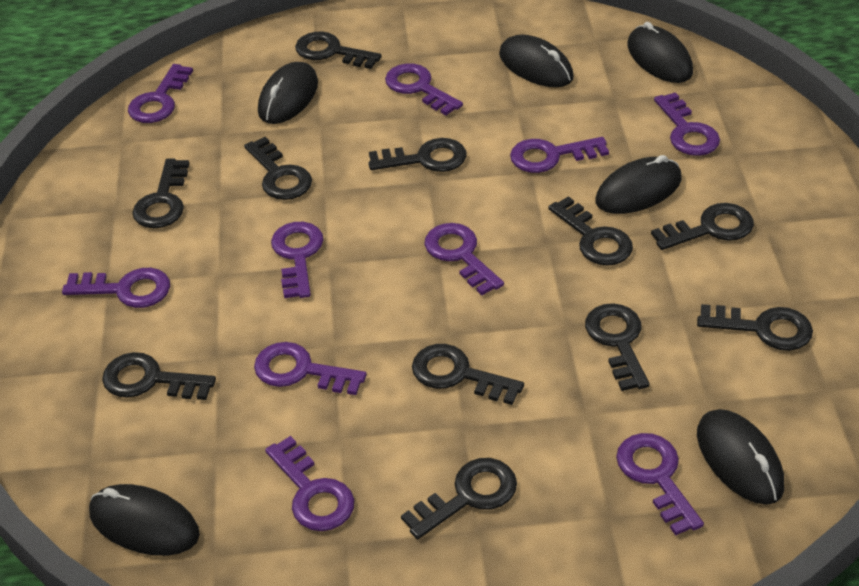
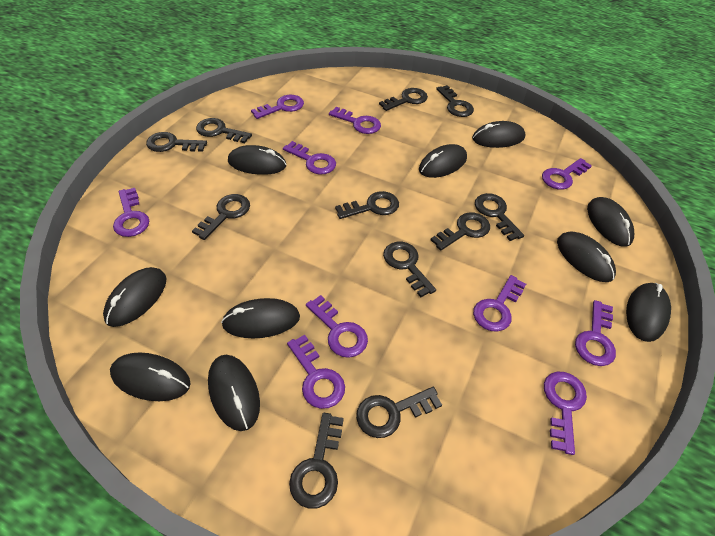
black mouse: 6 -> 10

